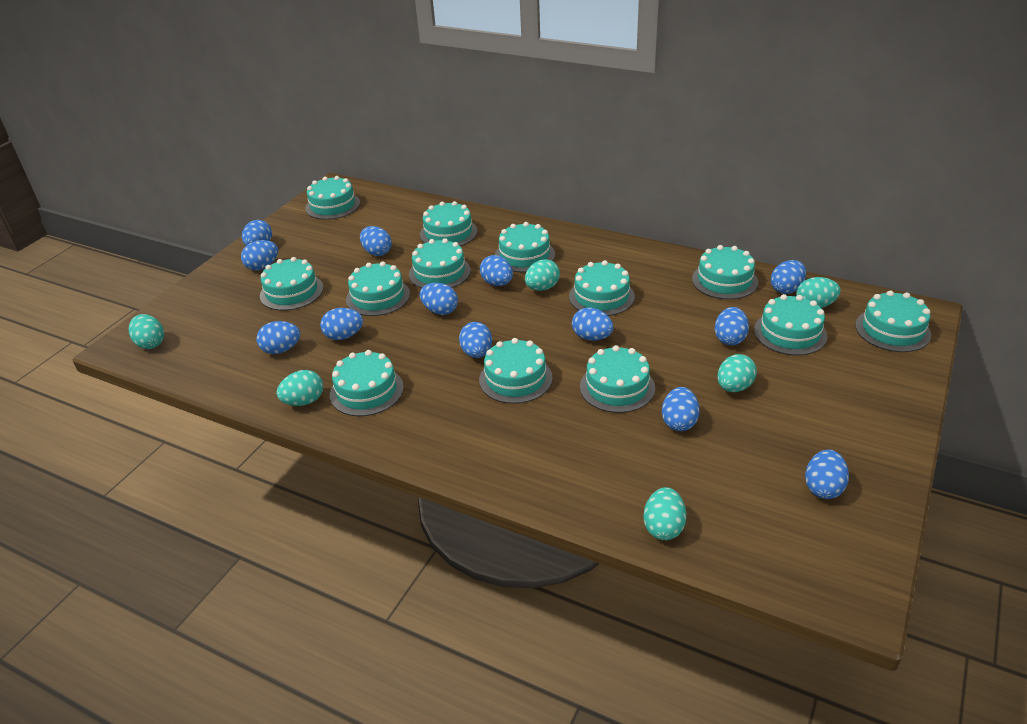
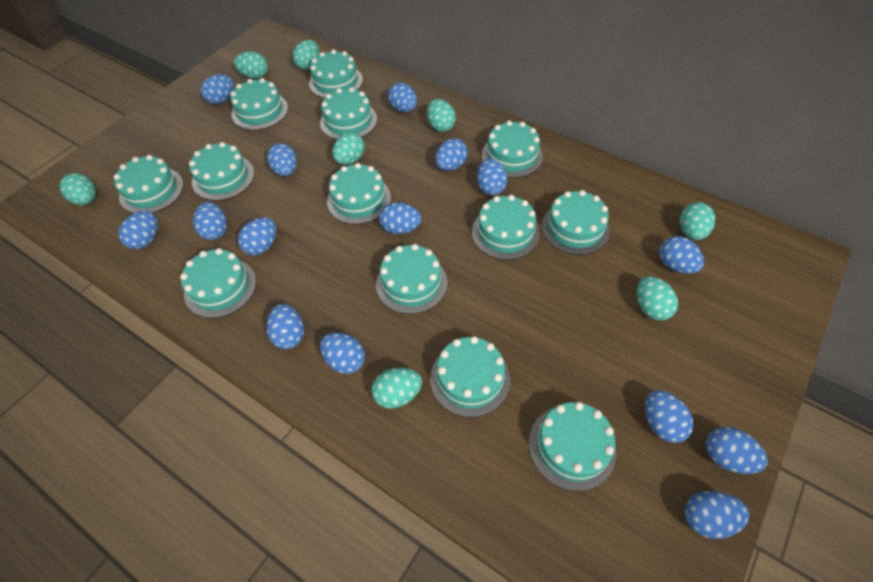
blue egg: 13 -> 15
turquoise egg: 6 -> 8

